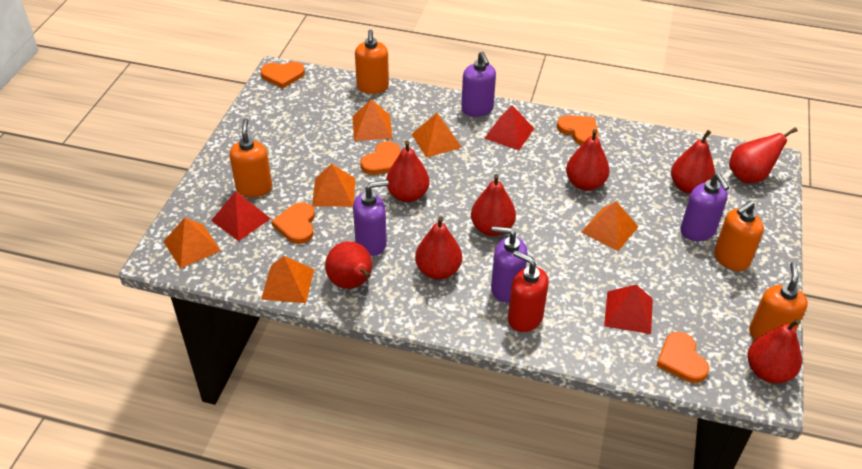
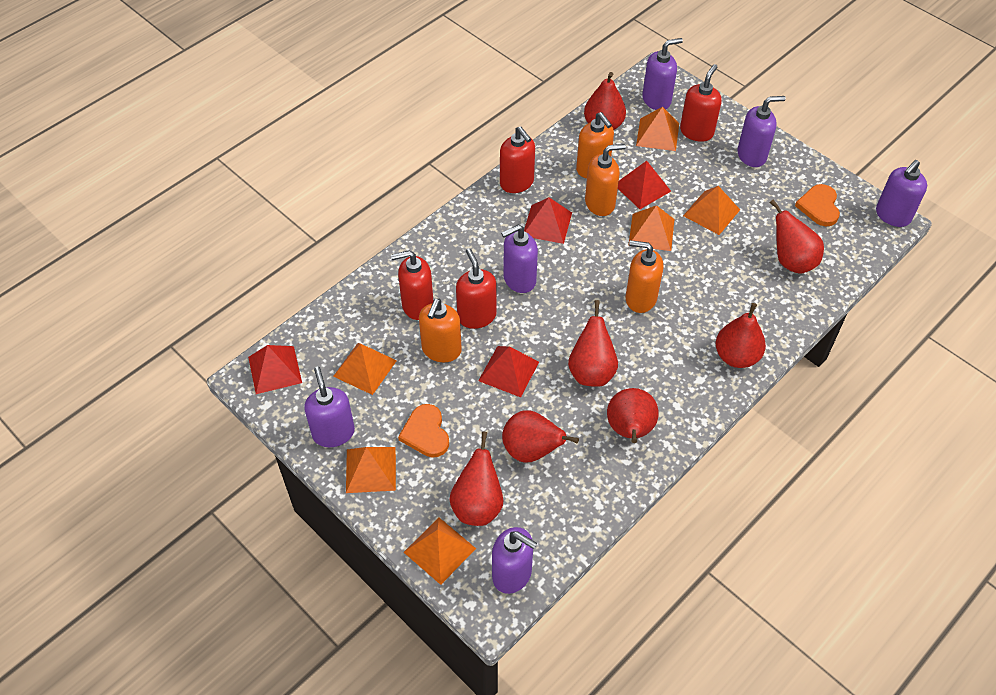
orange heart: 5 -> 2
purple soap dispenser: 4 -> 6
red pear: 8 -> 7
red pyramid: 3 -> 4
red soap dispenser: 1 -> 4

